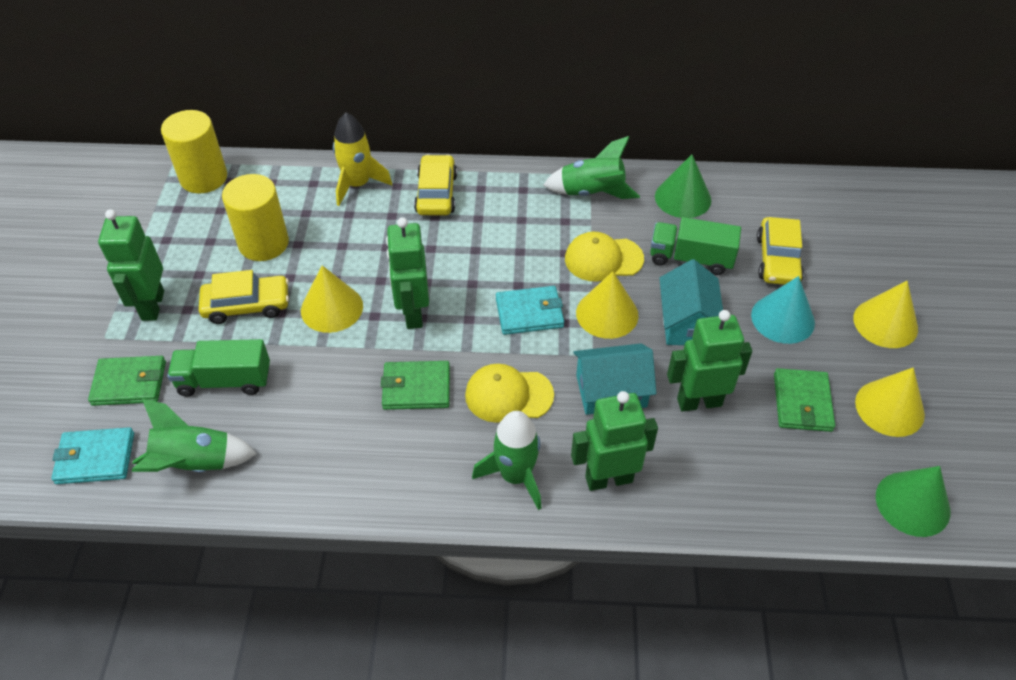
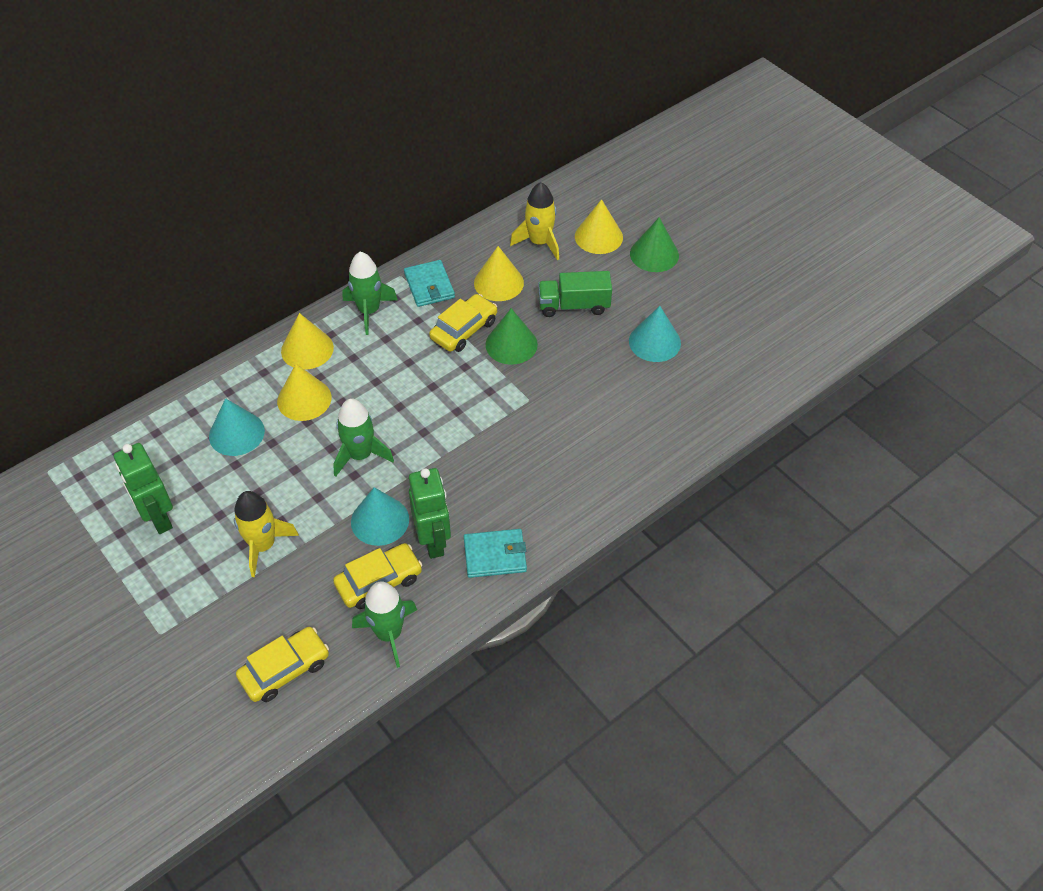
green robot: 4 -> 2
green truck: 2 -> 1
green wallet: 3 -> 0
turquoise cone: 1 -> 3
turquoise house: 2 -> 0
yellow cap: 2 -> 0
yellow cylinder: 2 -> 0
yellow rocket: 1 -> 2

